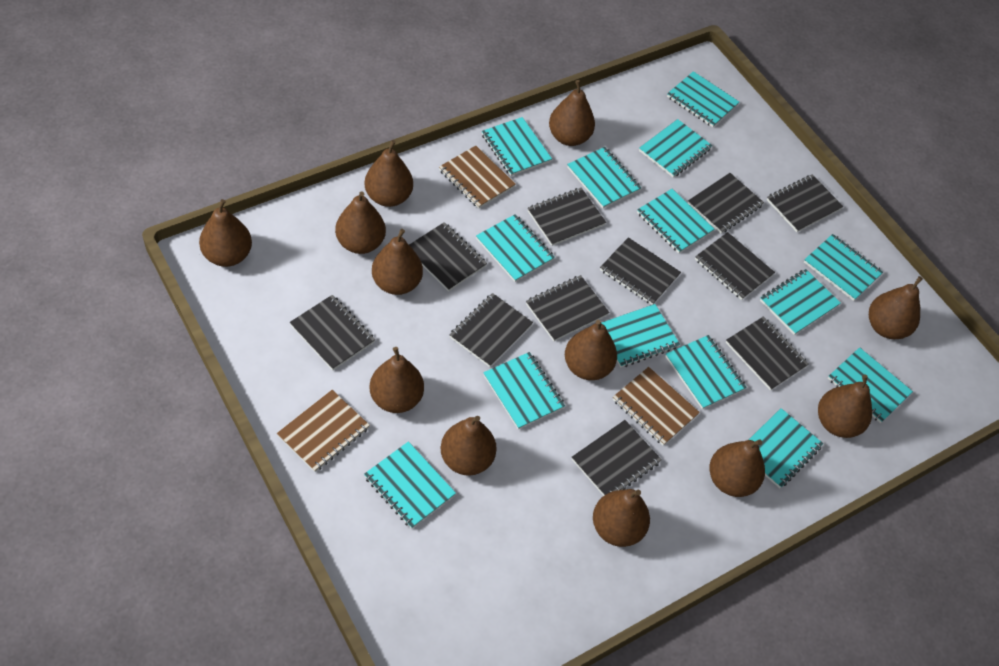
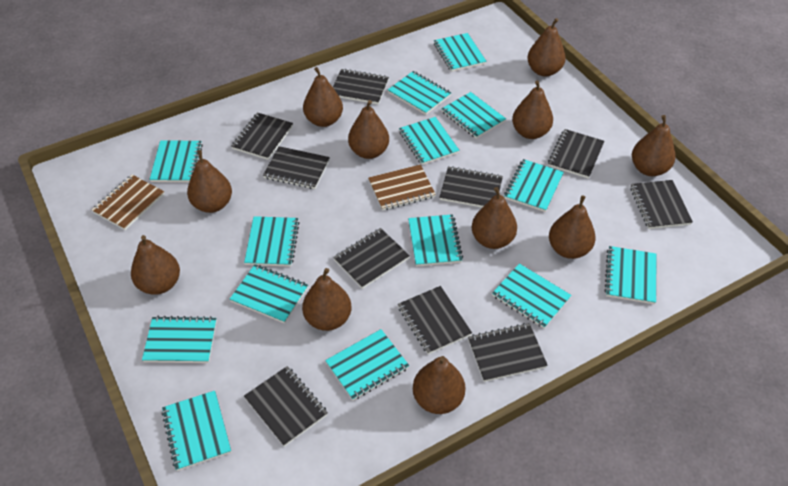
black notebook: 11 -> 10
brown notebook: 3 -> 2
brown pear: 12 -> 11

